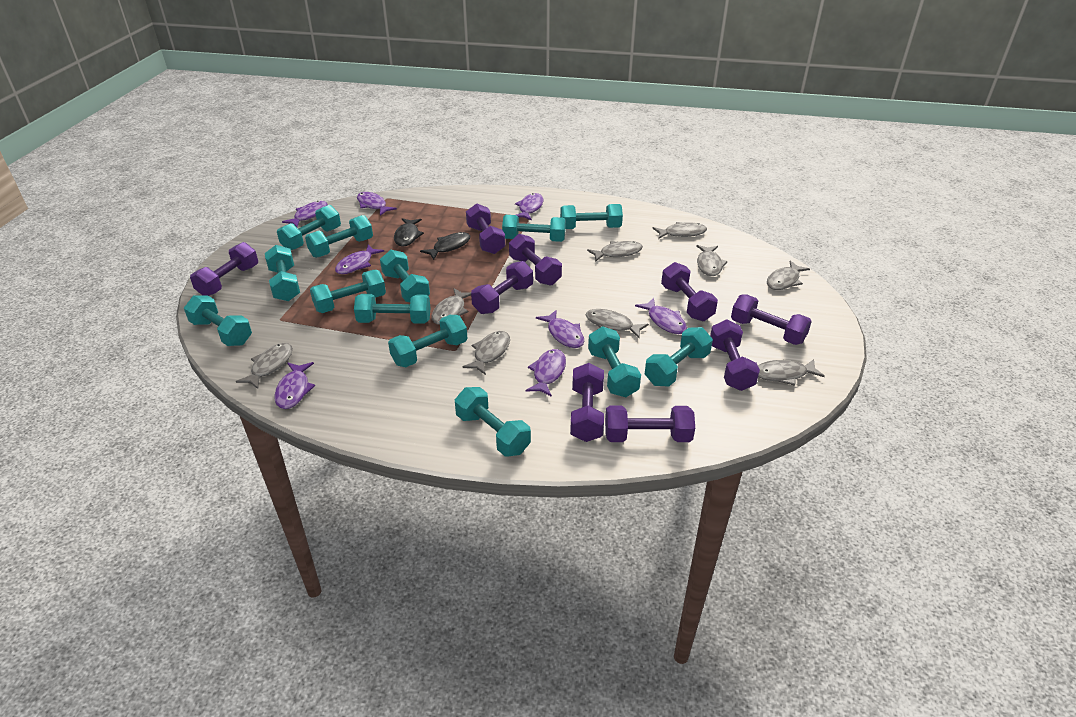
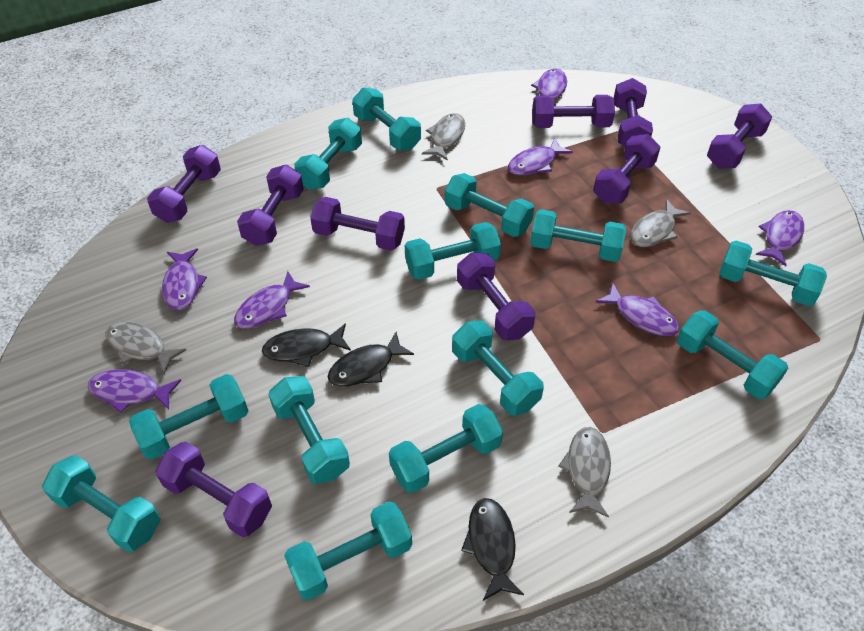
black fish: 2 -> 3
grey fish: 9 -> 4
purple fish: 8 -> 7

